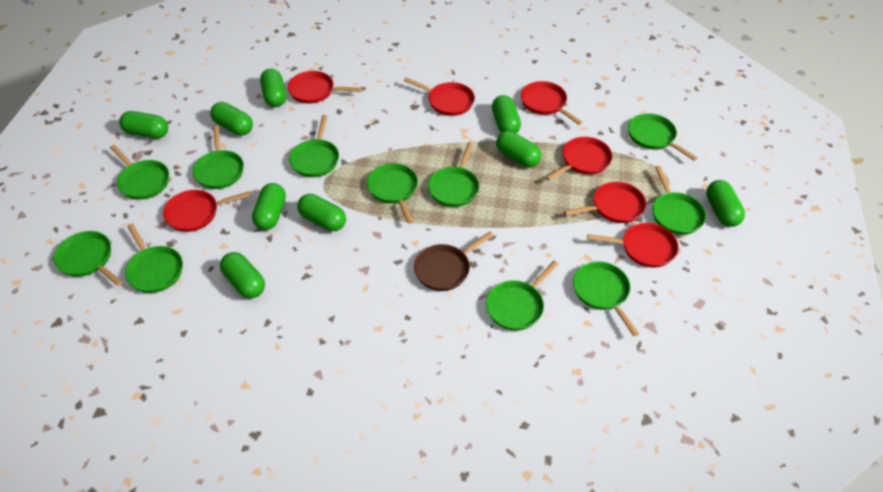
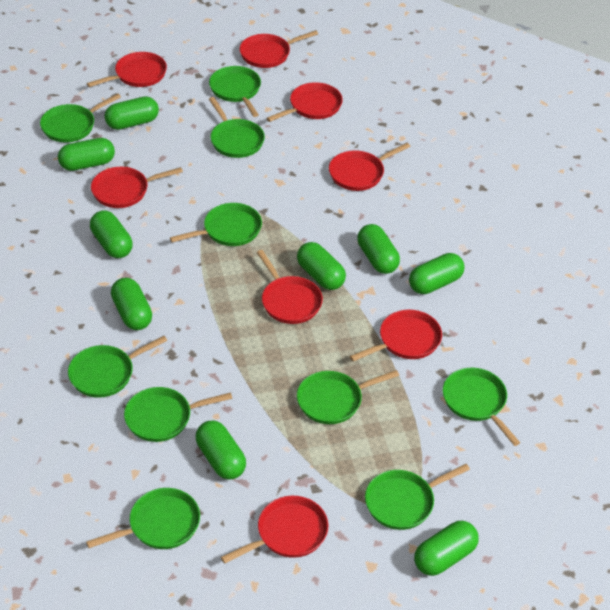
brown pan: 1 -> 0
green pan: 11 -> 10
red pan: 7 -> 8

